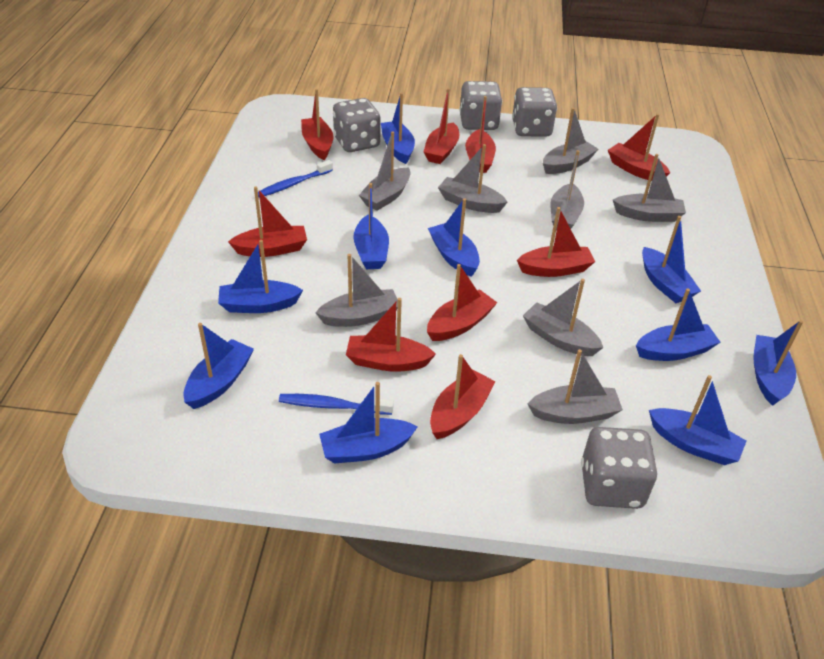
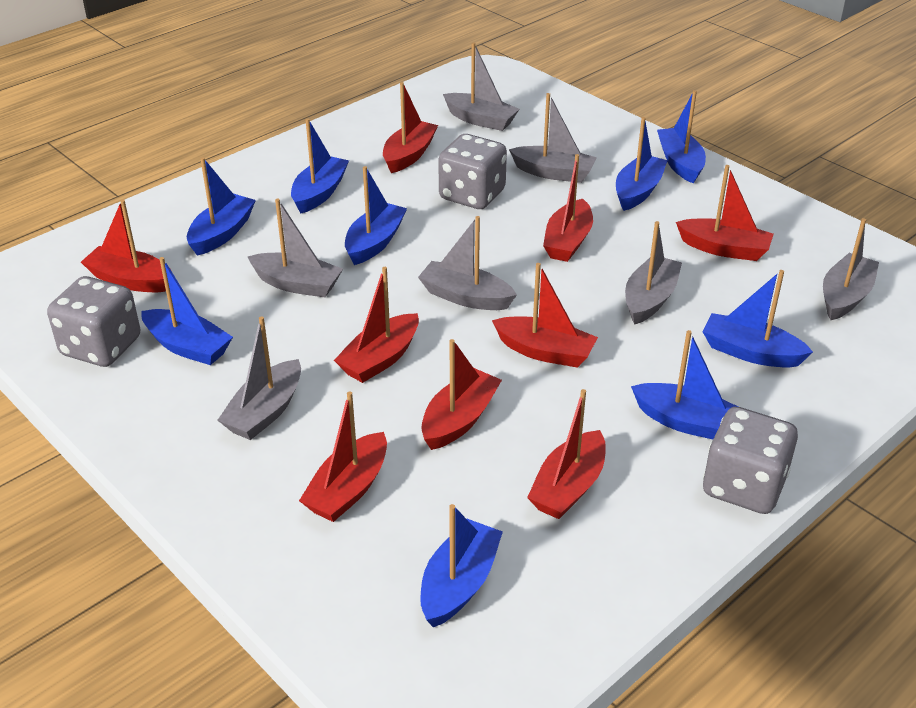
blue boat: 10 -> 9
blue toothbrush: 2 -> 0
grey boat: 8 -> 7
grey dice: 4 -> 3

